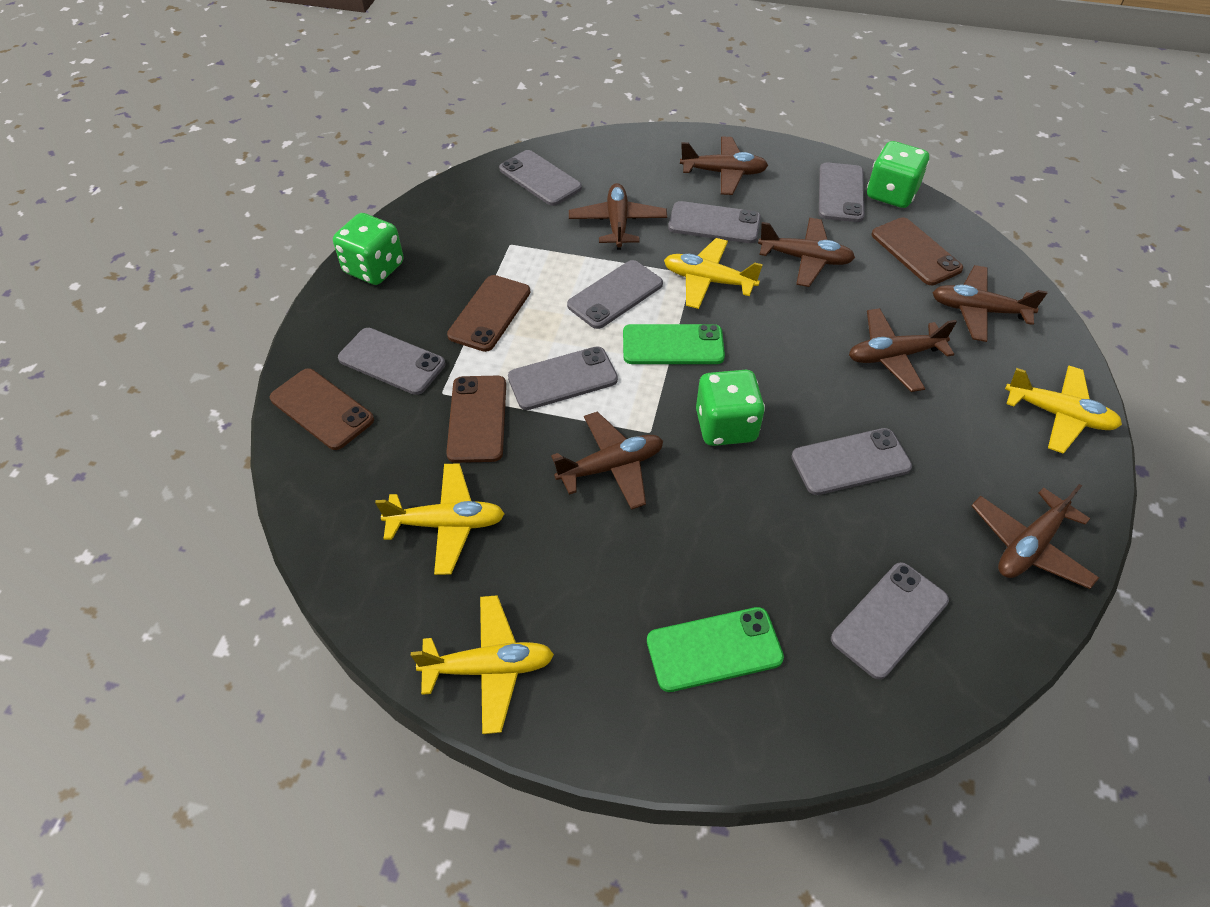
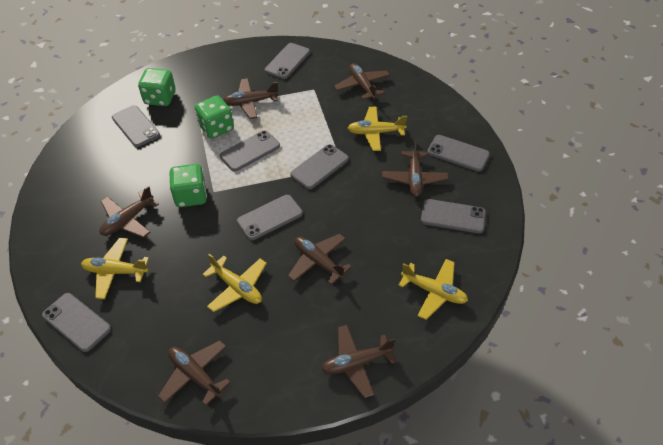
brown phone: 4 -> 0
green phone: 2 -> 0

